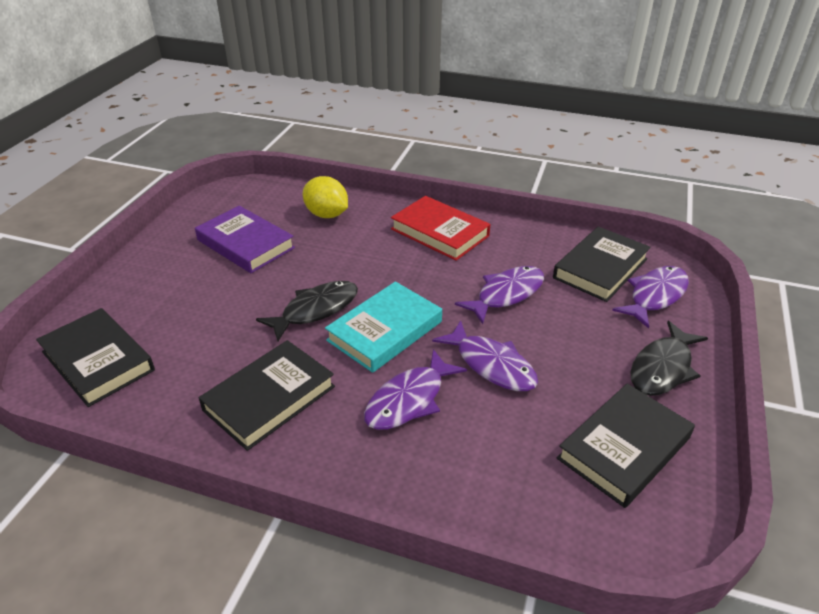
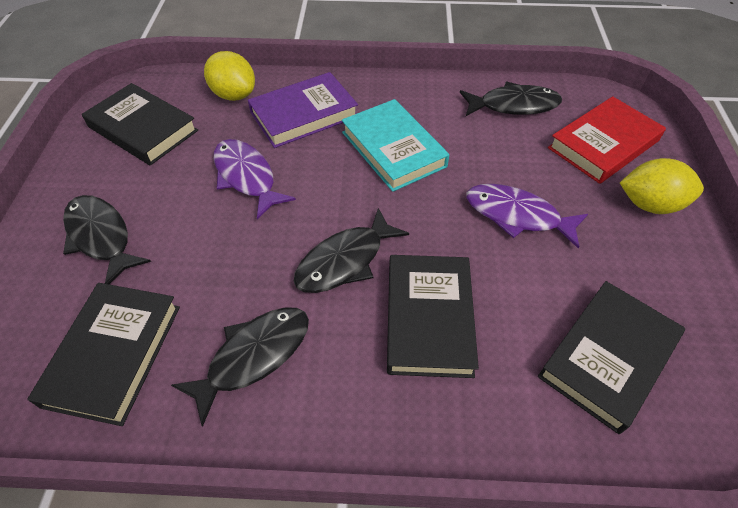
black fish: 2 -> 4
purple fish: 4 -> 2
yellow lemon: 1 -> 2

